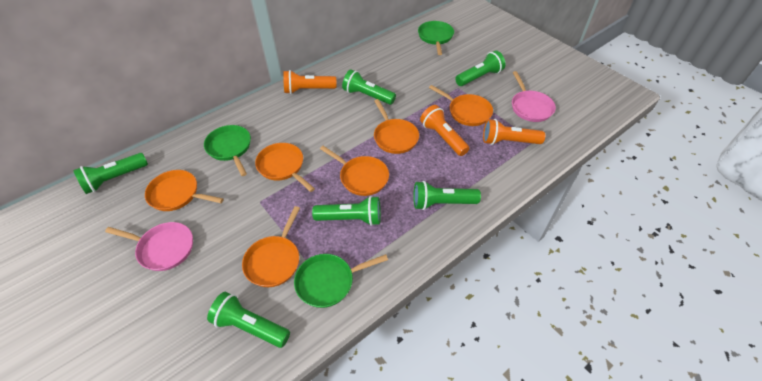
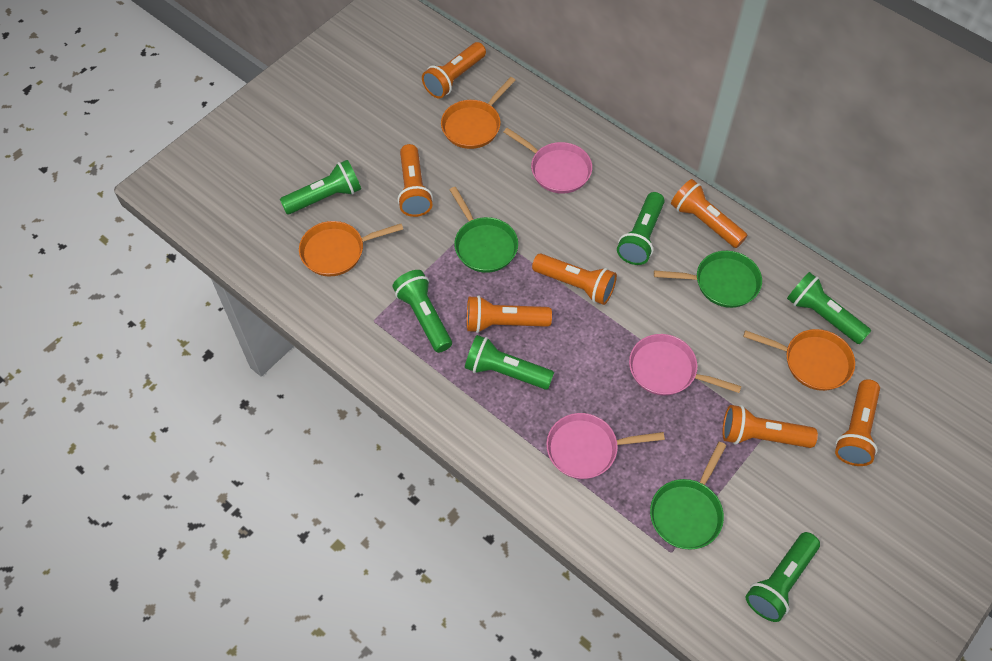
orange flashlight: 3 -> 7
orange pan: 6 -> 3
pink pan: 2 -> 3

